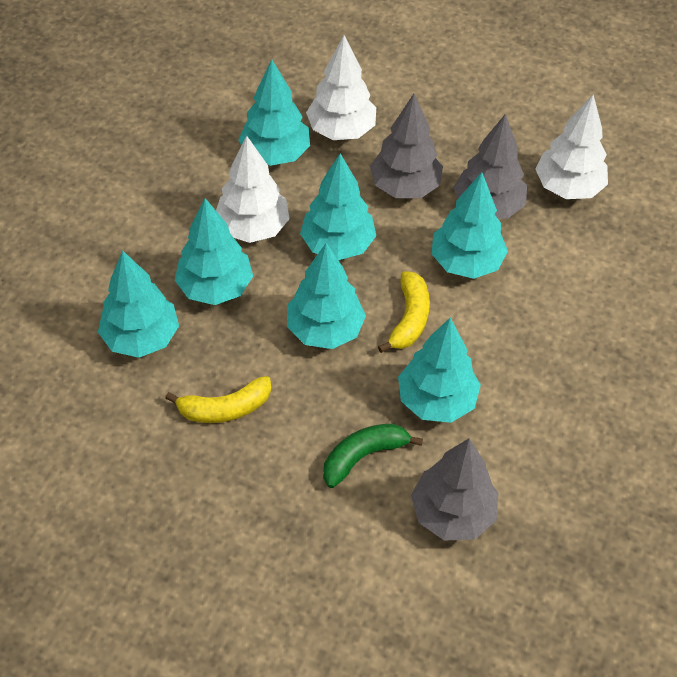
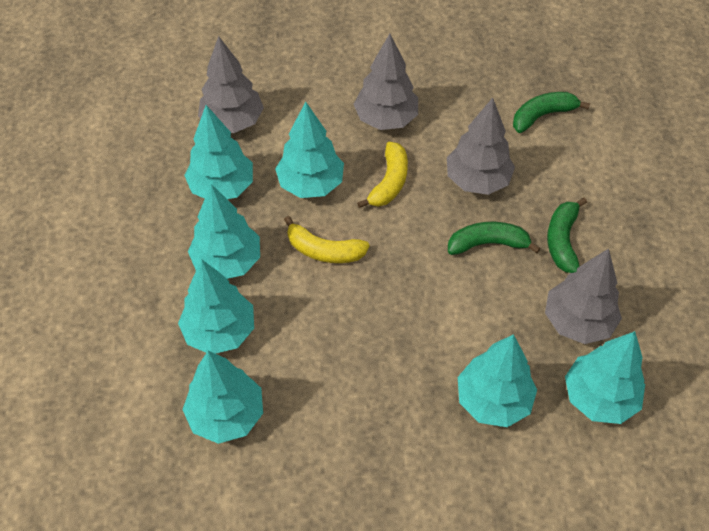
green banana: 1 -> 3
grey tree: 3 -> 4
white tree: 3 -> 0

